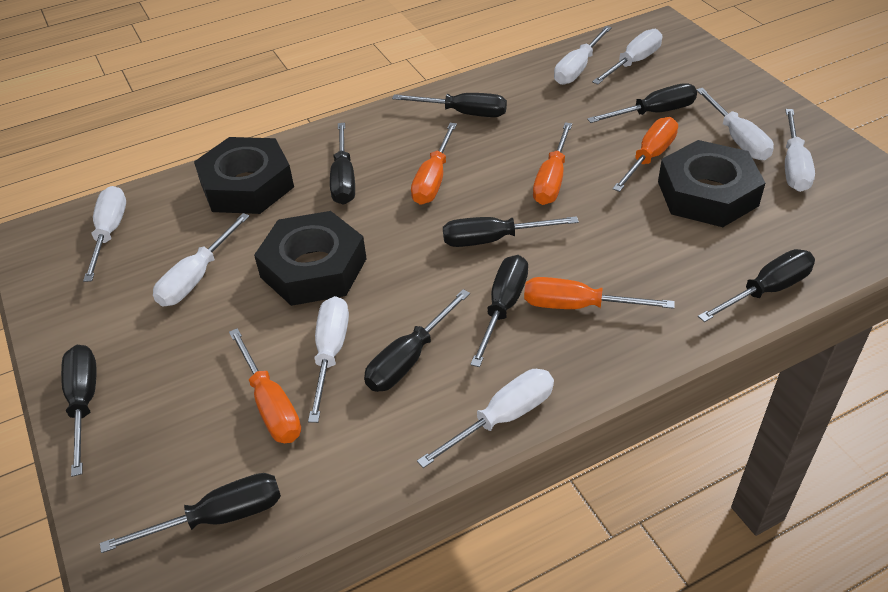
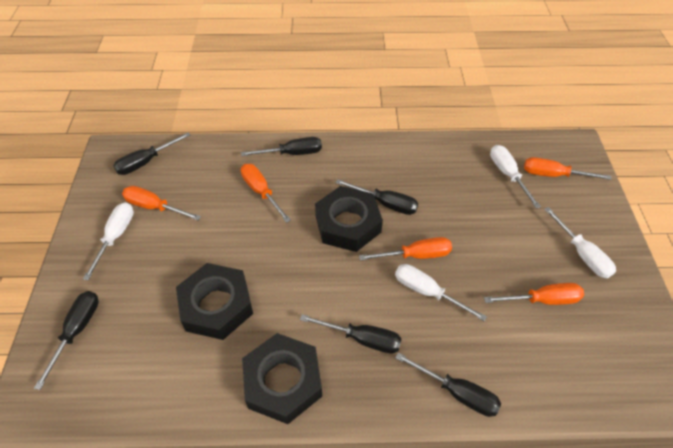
black screwdriver: 9 -> 6
white screwdriver: 8 -> 4

